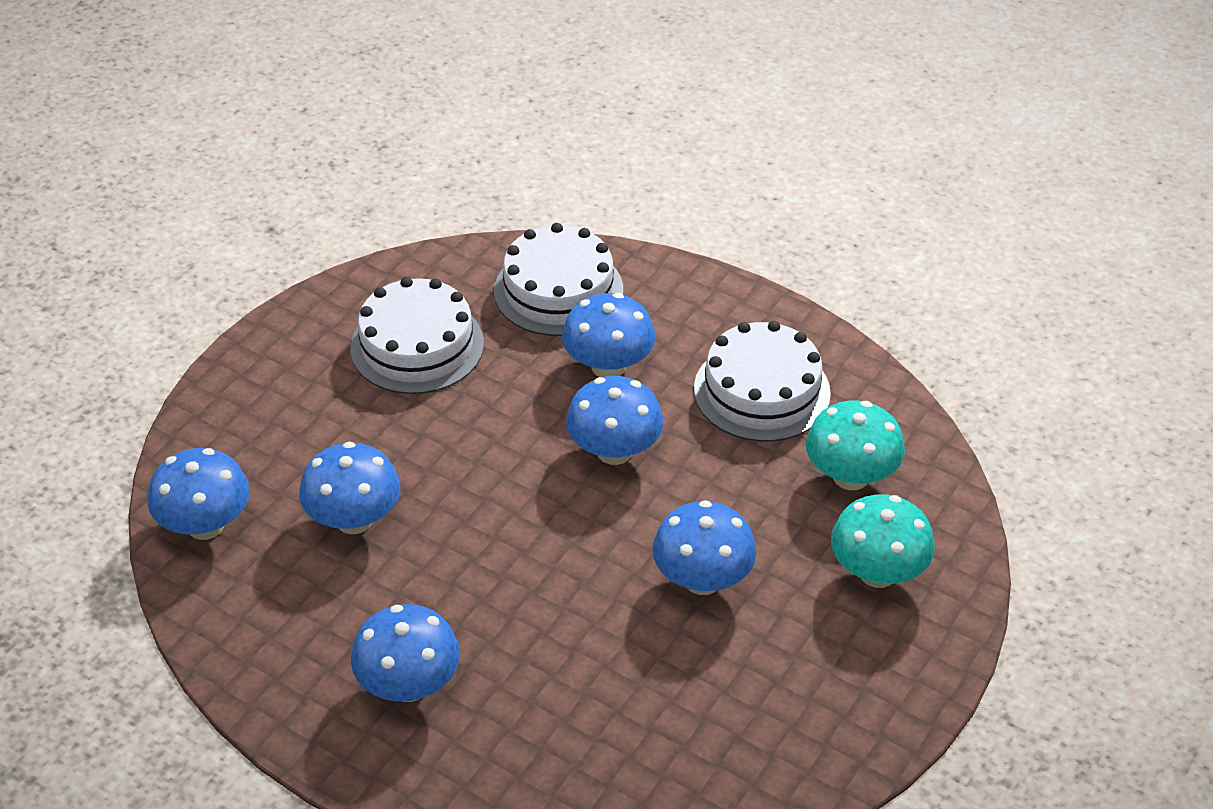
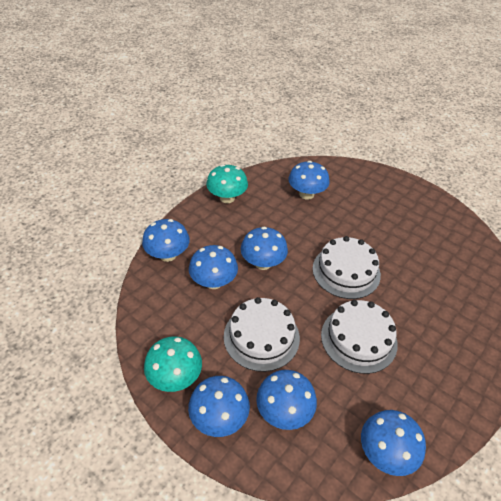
blue mushroom: 6 -> 7

